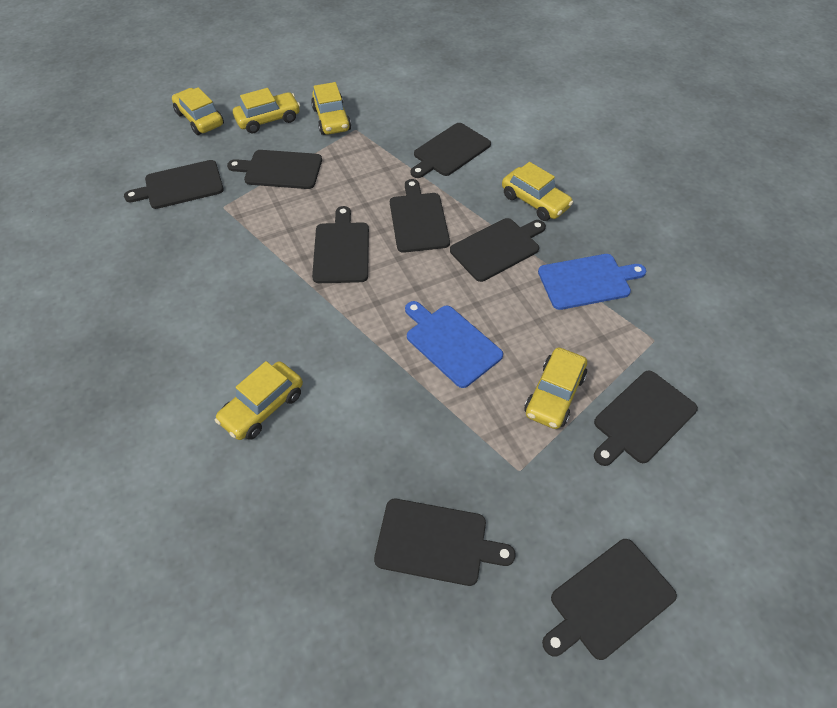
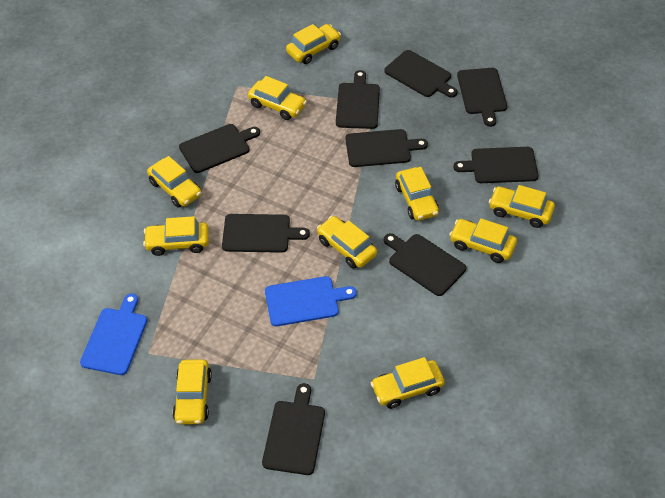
yellow car: 6 -> 10

